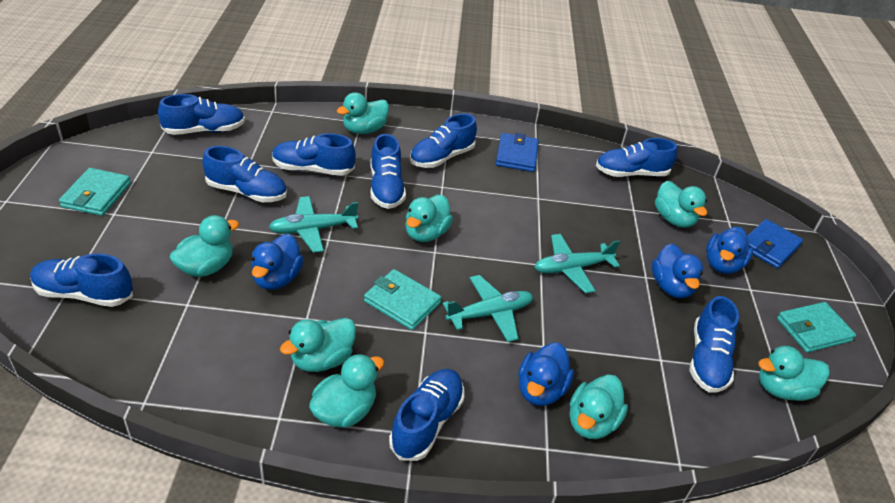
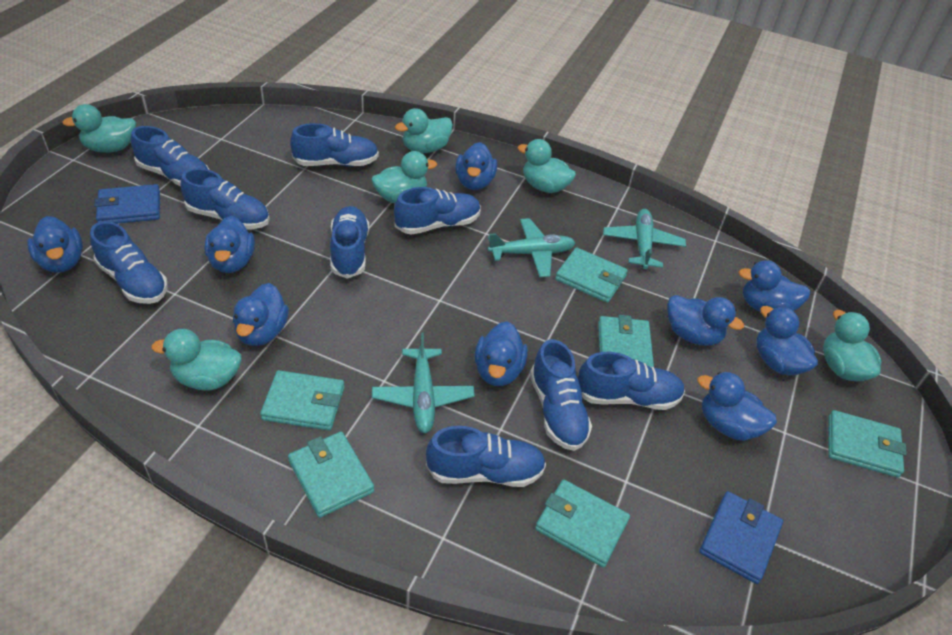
blue duck: 4 -> 9
turquoise duck: 8 -> 6
turquoise wallet: 3 -> 6

